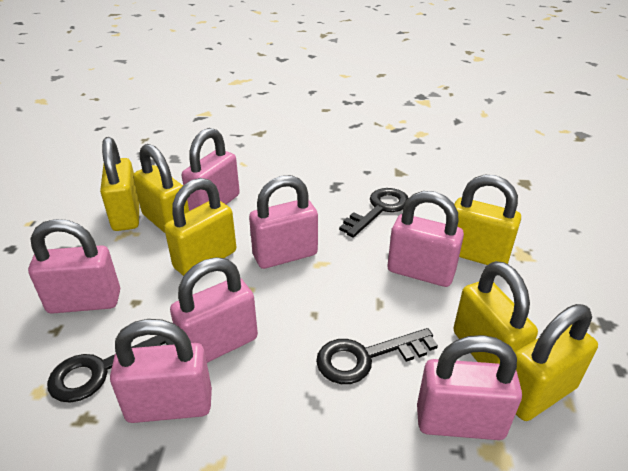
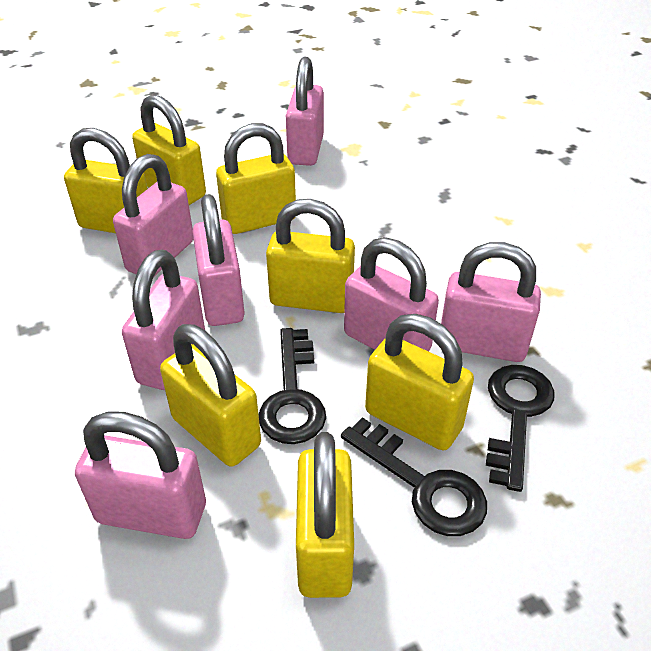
yellow padlock: 6 -> 7

